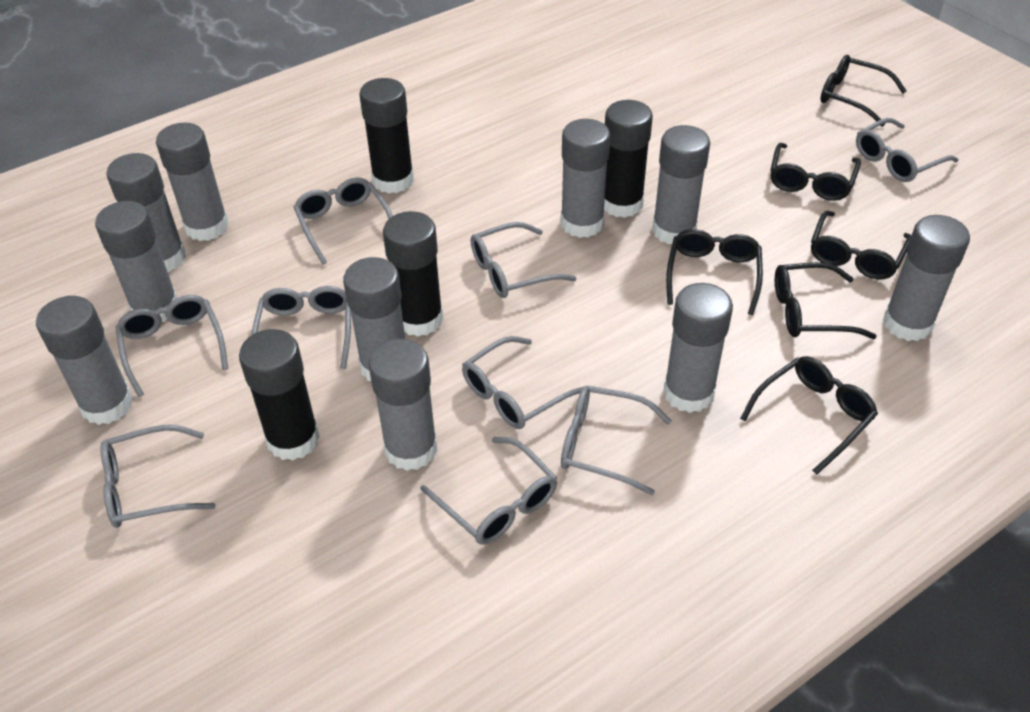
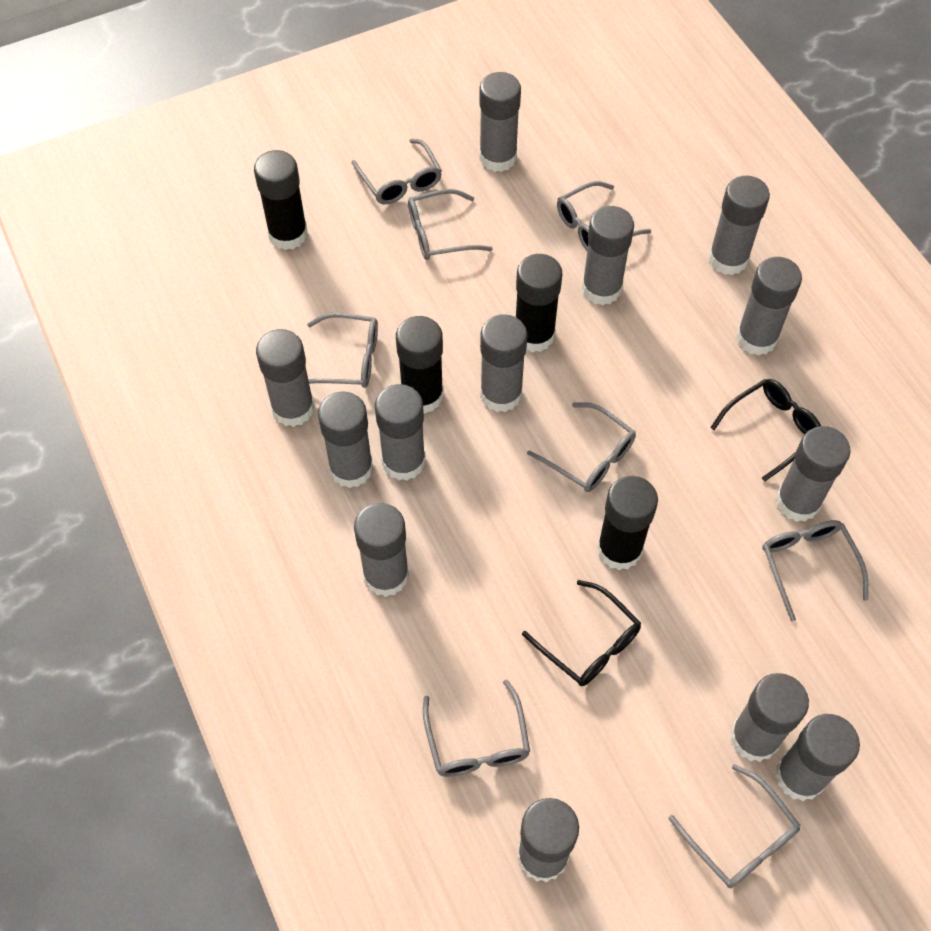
black glasses: 6 -> 2
grey glasses: 9 -> 8
grey glue stick: 10 -> 13

